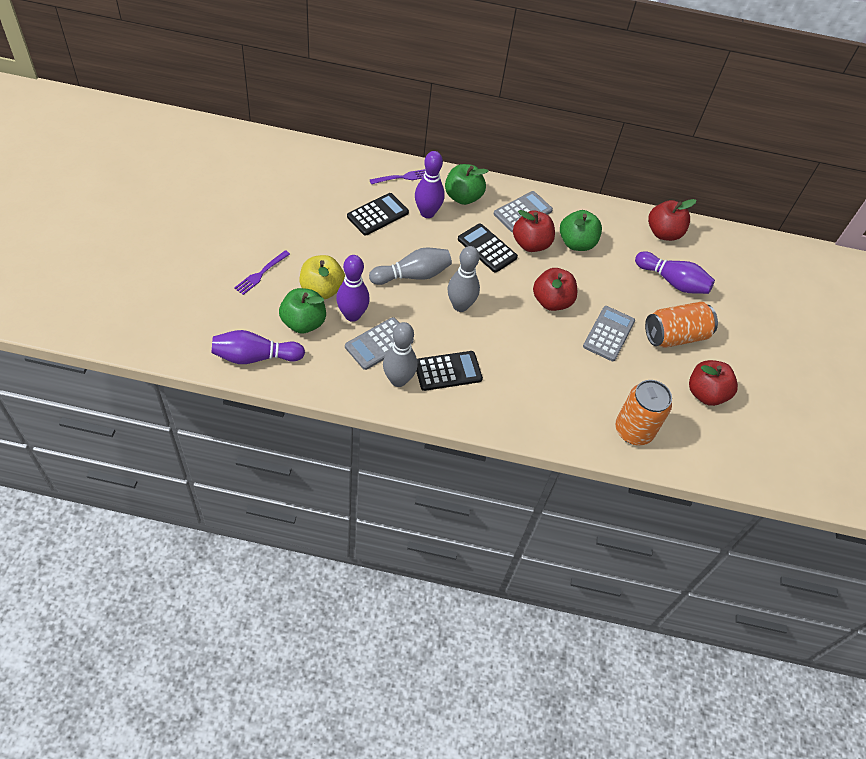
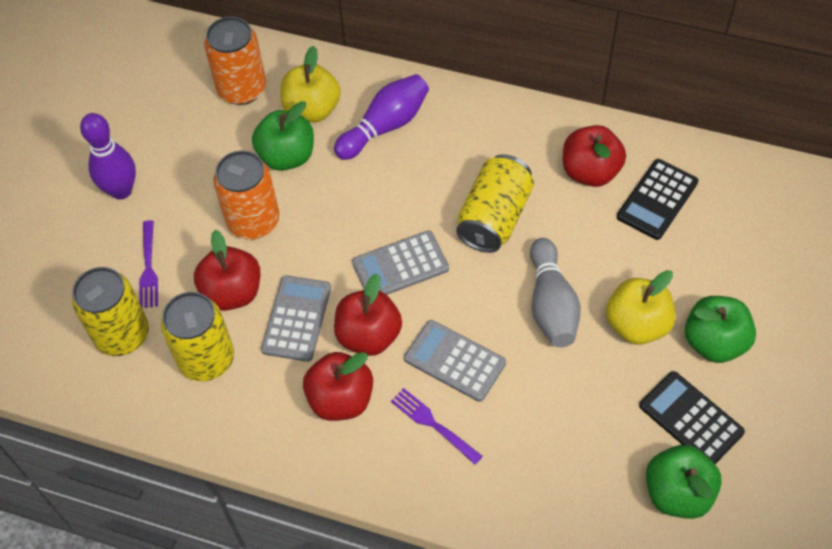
black calculator: 3 -> 2
grey bowling pin: 3 -> 1
purple bowling pin: 4 -> 2
yellow apple: 1 -> 2
yellow can: 0 -> 3

